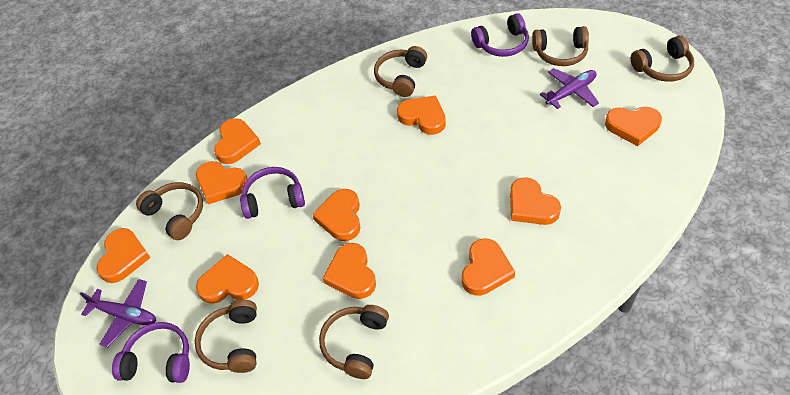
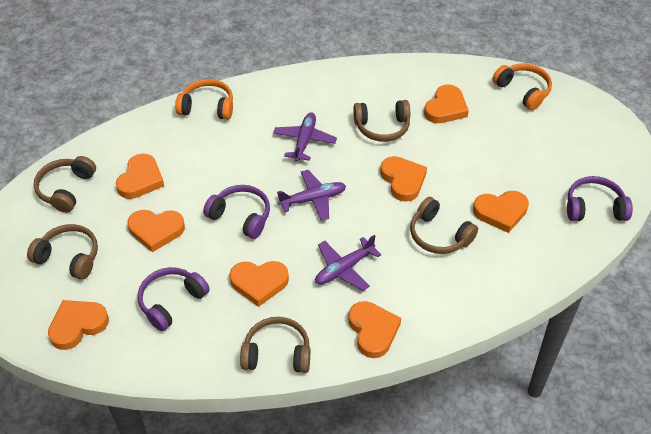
brown headphones: 6 -> 5
orange headphones: 0 -> 2
orange heart: 10 -> 8
purple plane: 2 -> 3

